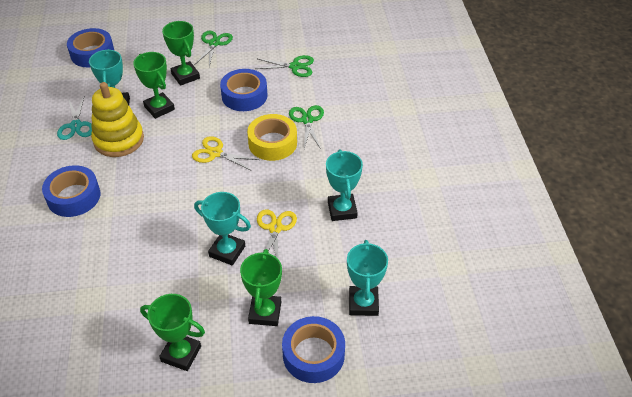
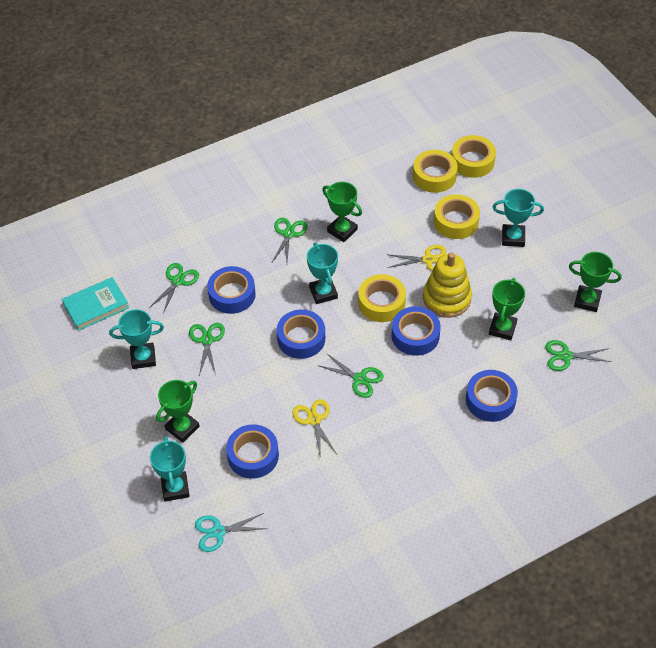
blue tape: 4 -> 5
green scissors: 3 -> 5
turquoise book: 0 -> 1
yellow tape: 1 -> 4

